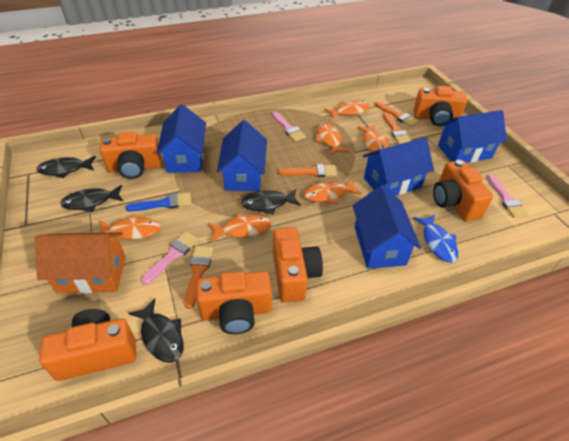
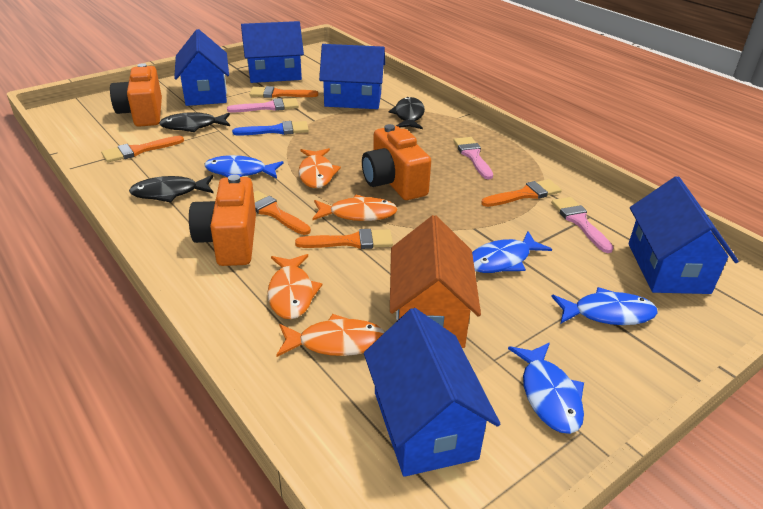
black fish: 4 -> 3
blue fish: 1 -> 4
orange brush: 4 -> 5
orange camera: 6 -> 3
orange fish: 6 -> 4

